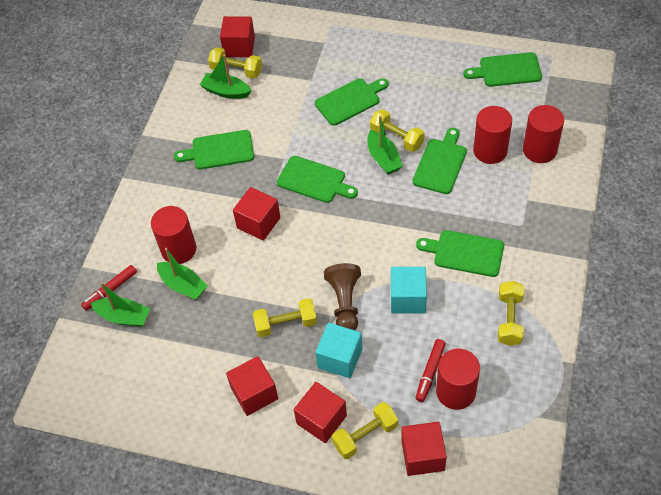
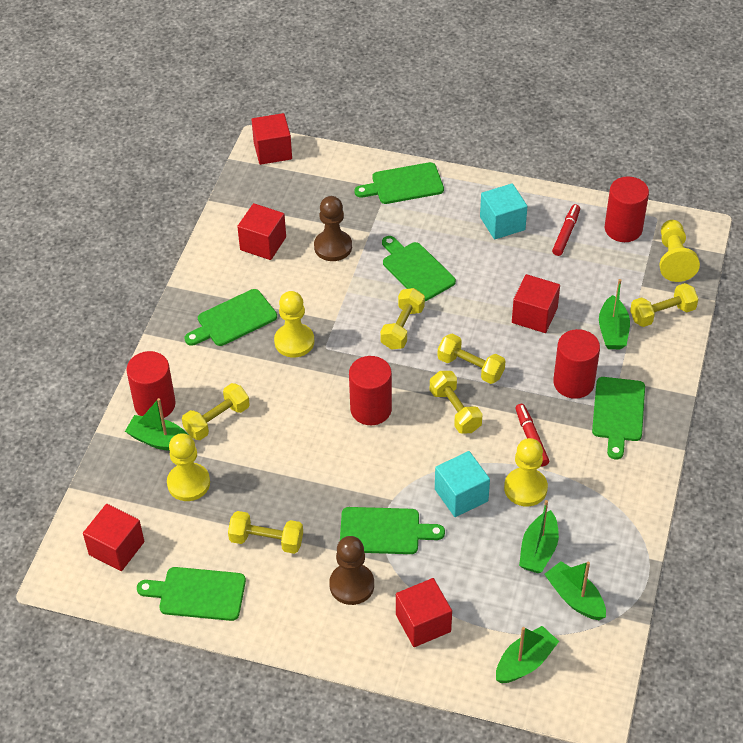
brown pawn: 1 -> 2
green boat: 4 -> 5
yellow dumbbell: 5 -> 6
yellow pawn: 0 -> 4

